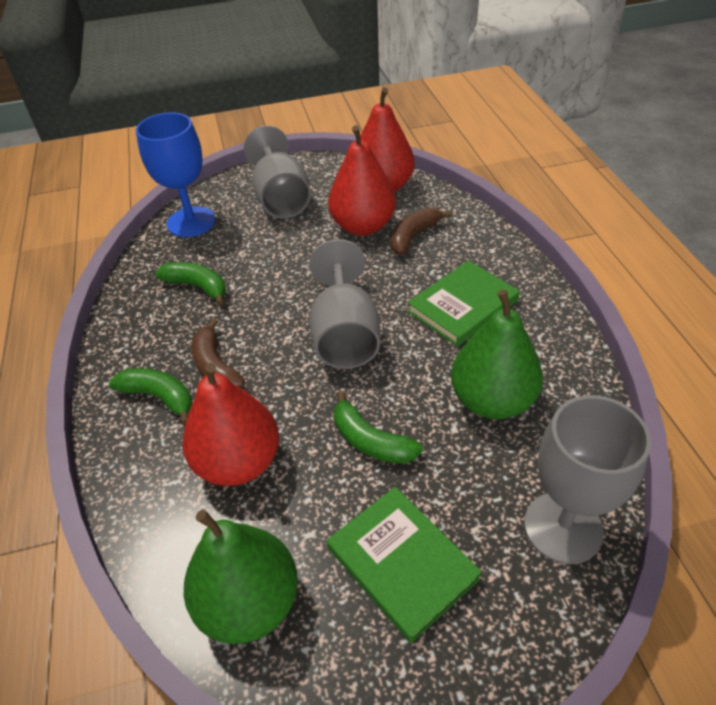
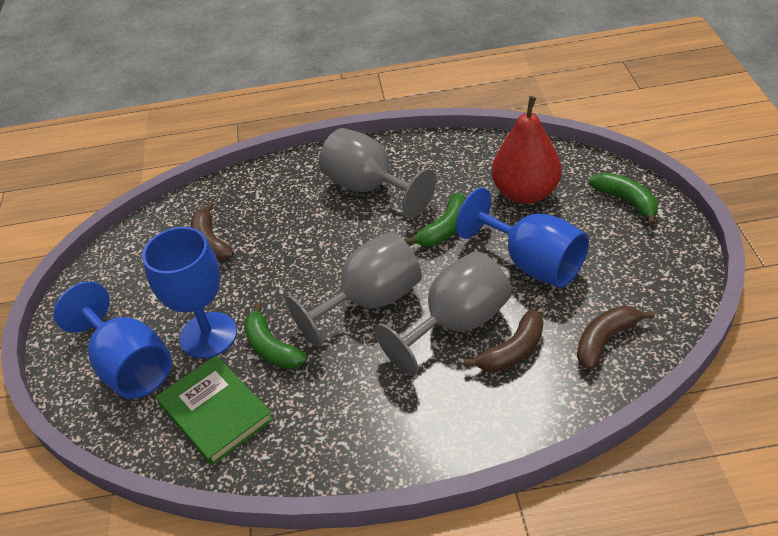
blue goblet: 1 -> 3
brown banana: 2 -> 3
green book: 2 -> 1
green pear: 2 -> 0
red pear: 3 -> 1

